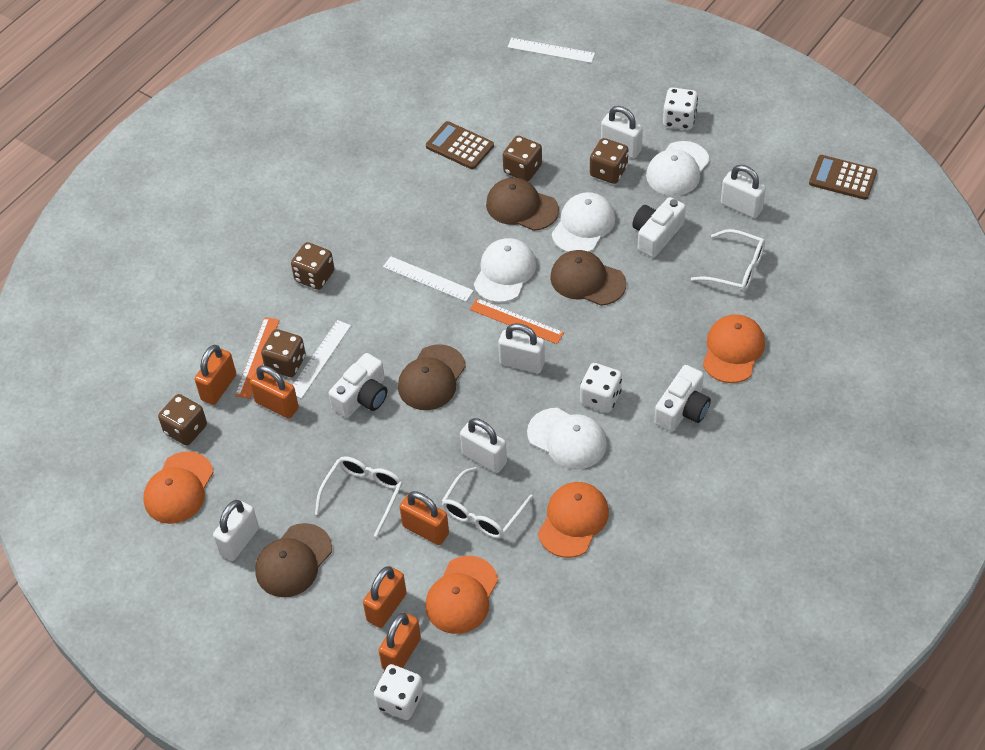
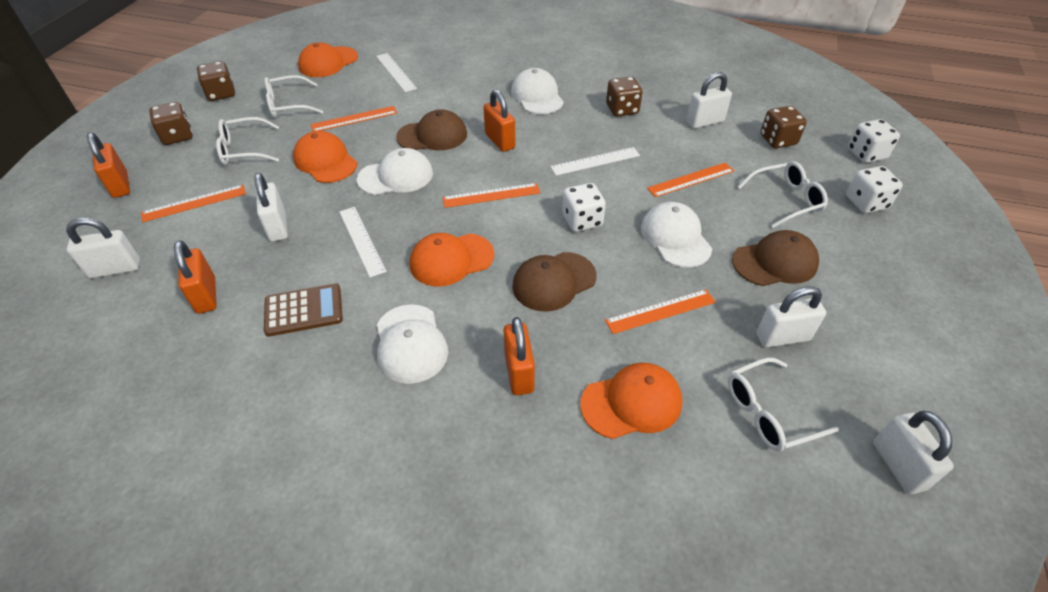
brown calculator: 2 -> 1
brown cap: 4 -> 3
brown dice: 5 -> 4
orange padlock: 5 -> 4
orange ruler: 2 -> 5
white camera: 3 -> 0
white glasses: 3 -> 4

